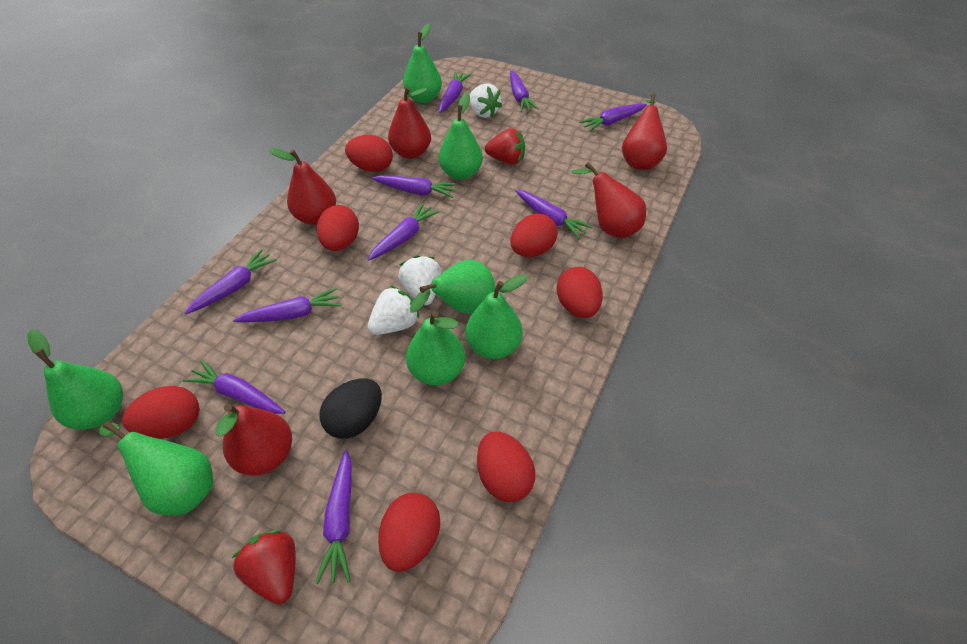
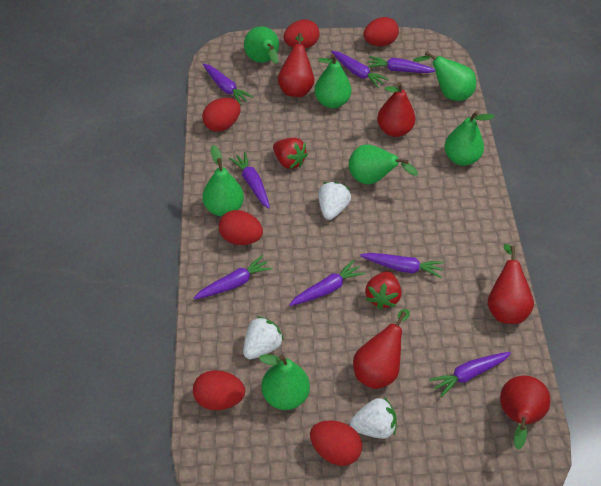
black egg: 1 -> 0
purple carrot: 10 -> 8
red egg: 7 -> 6

